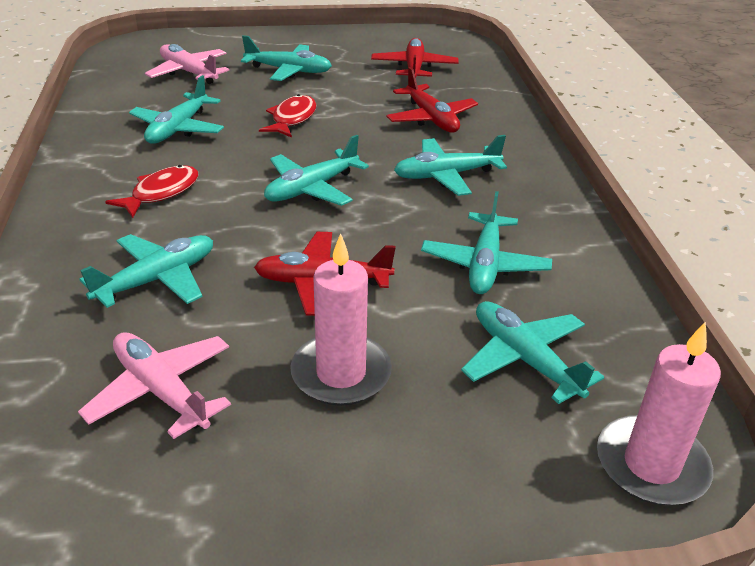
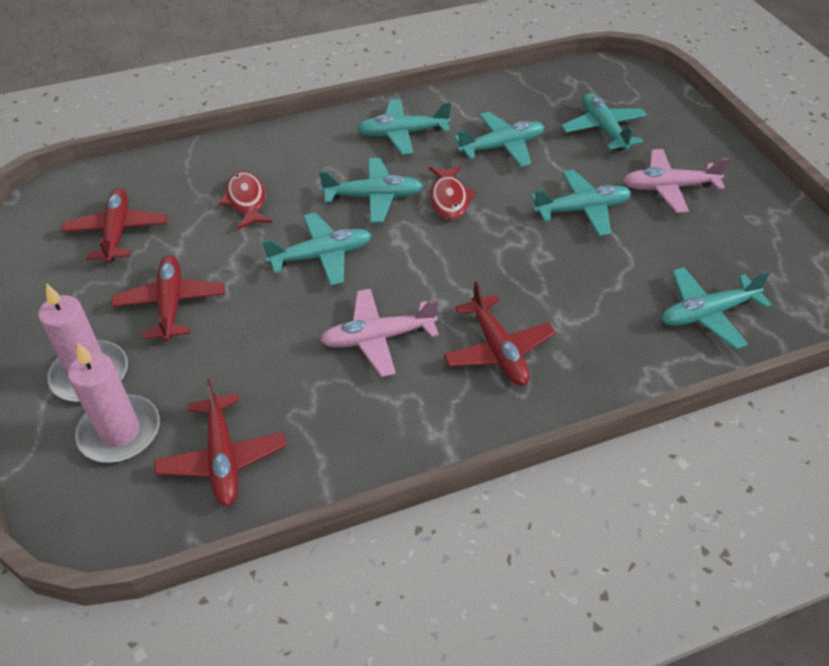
red plane: 3 -> 4

